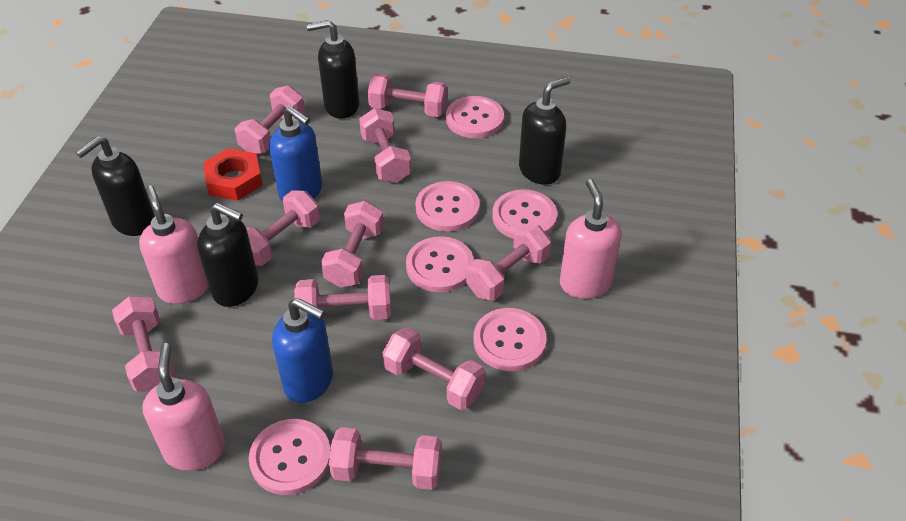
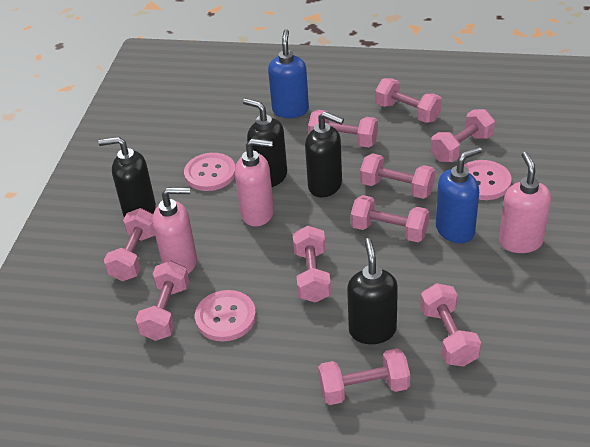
pink button: 6 -> 3
red nut: 1 -> 0

